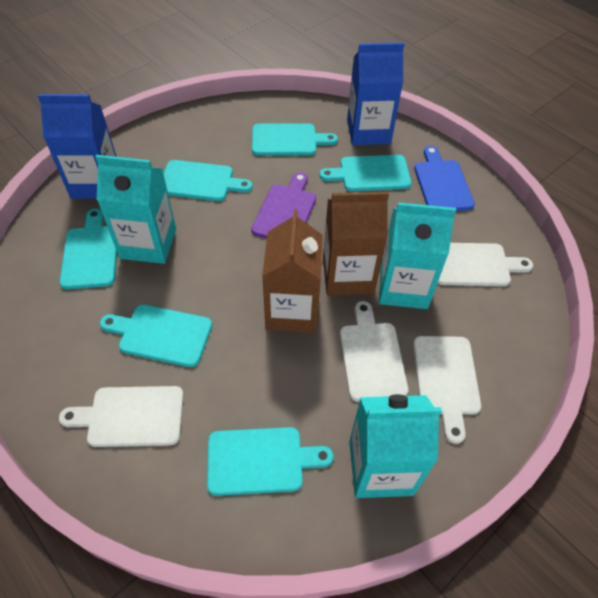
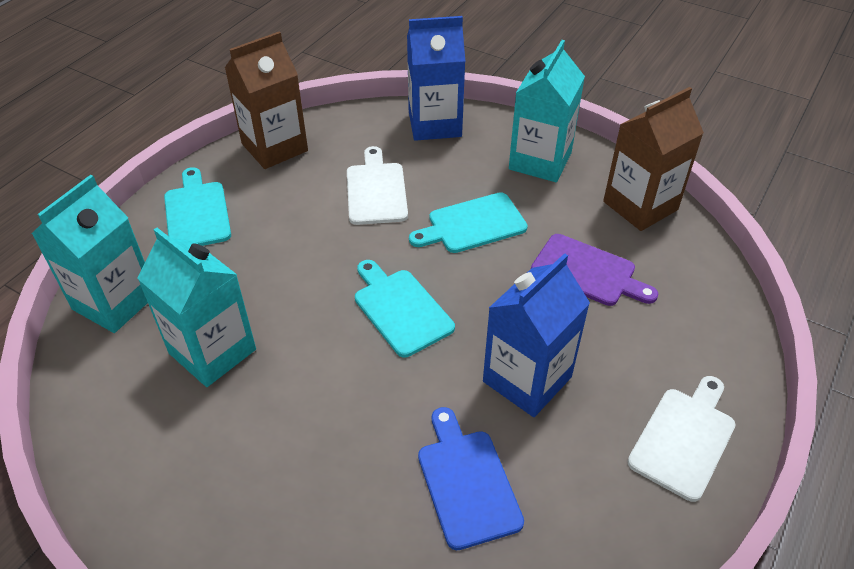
turquoise cutting board: 6 -> 3
white cutting board: 4 -> 2

